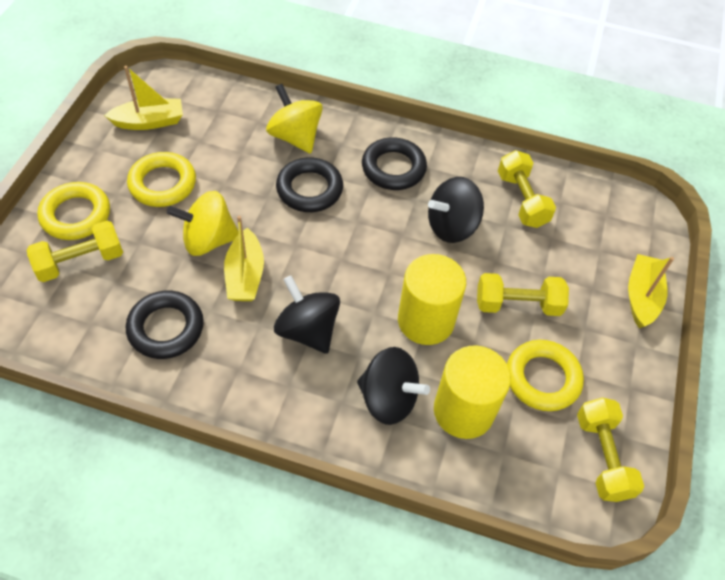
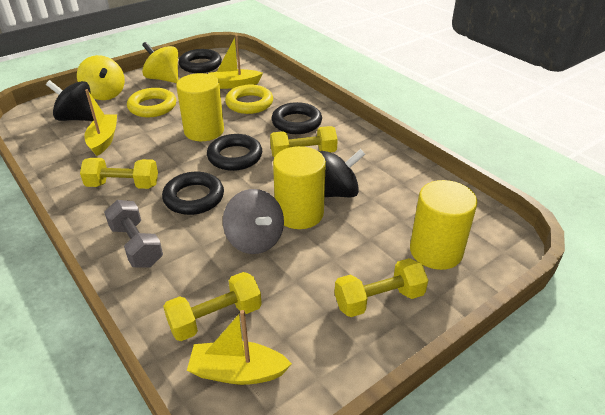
black ring: 3 -> 4
black spinning top: 3 -> 2
grey dumbbell: 0 -> 1
grey spinning top: 0 -> 1
yellow cylinder: 2 -> 3
yellow ring: 3 -> 2

